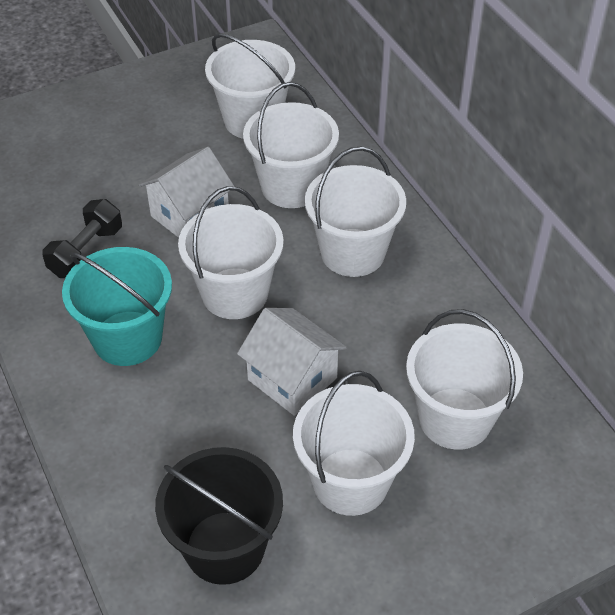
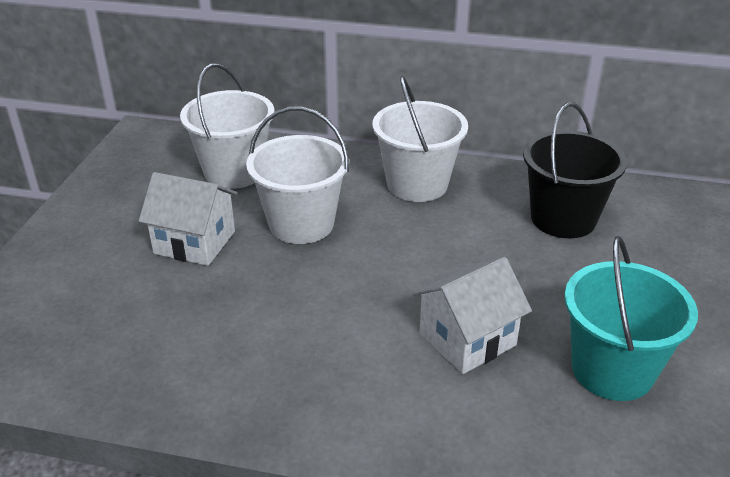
black dumbbell: 1 -> 0
white bucket: 6 -> 3

